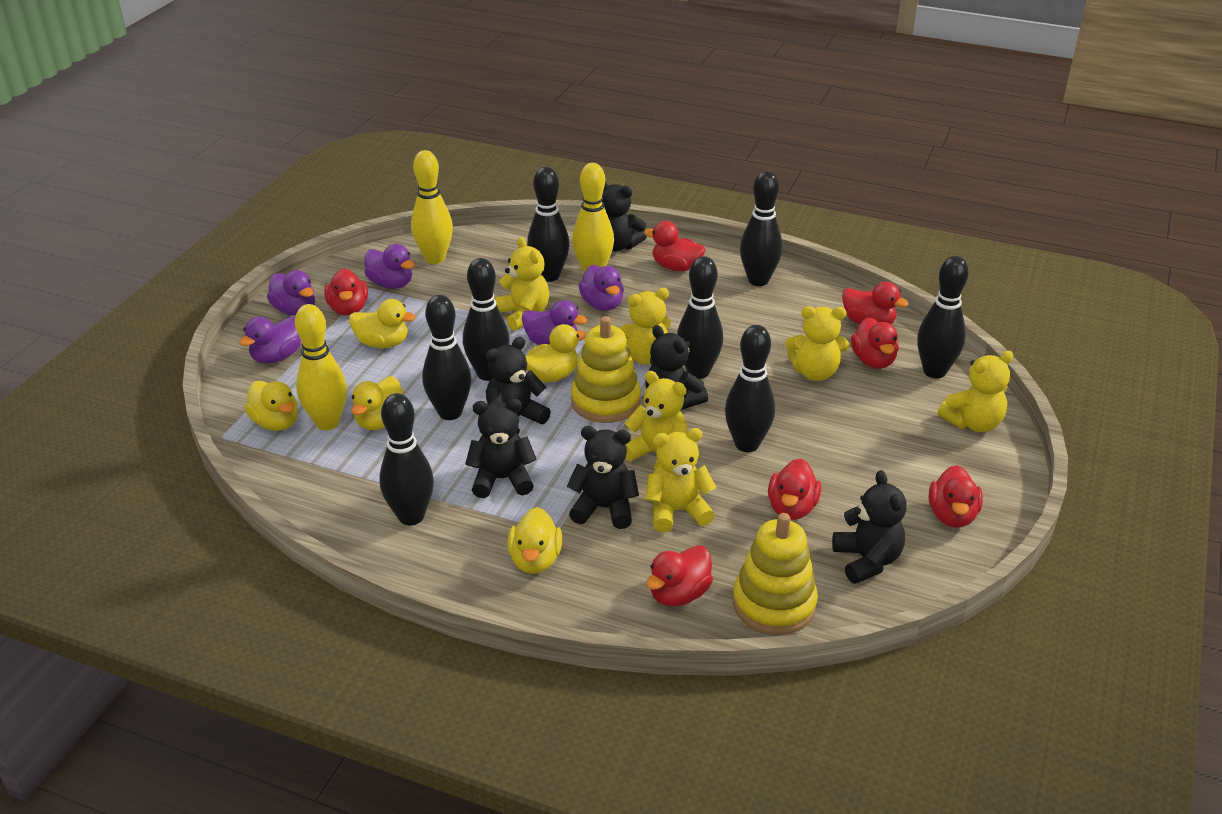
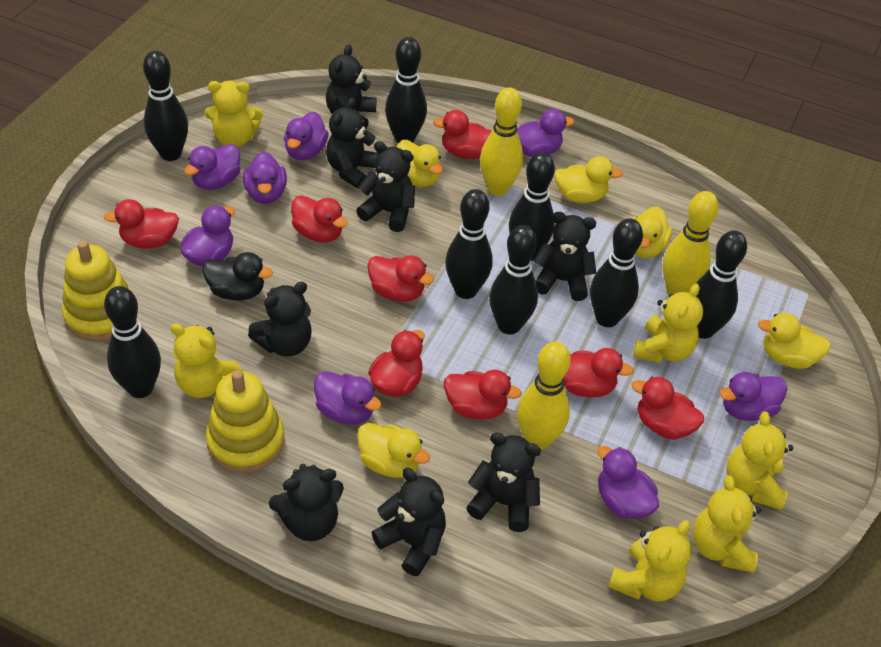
black duck: 0 -> 1
black teddy bear: 6 -> 8
purple duck: 5 -> 8
red duck: 7 -> 8

